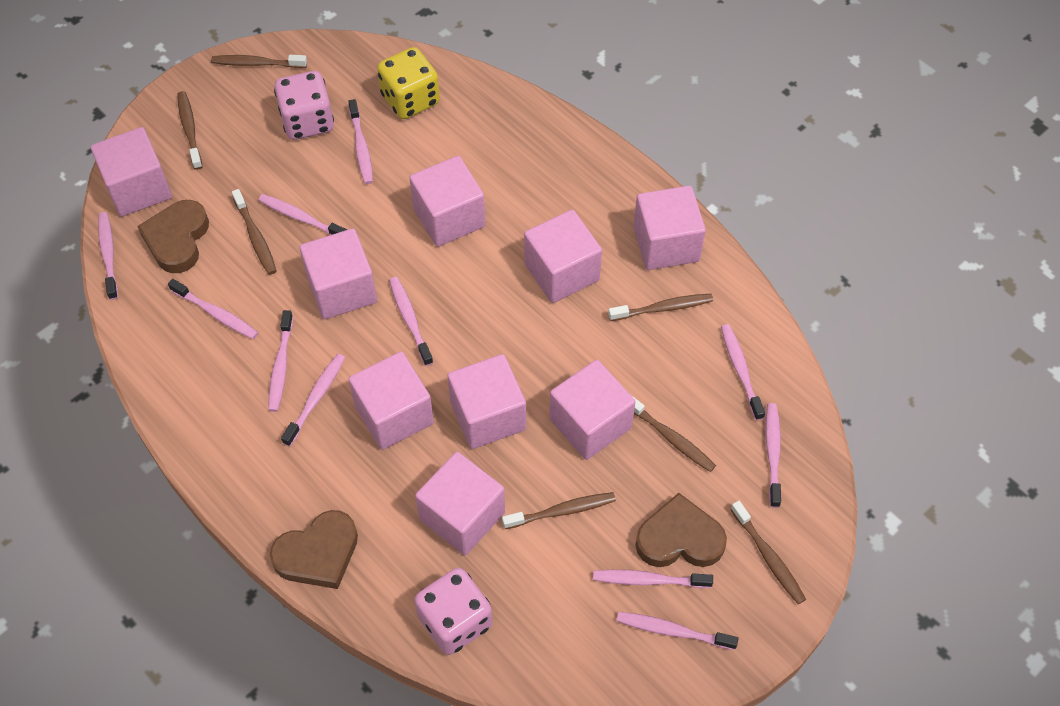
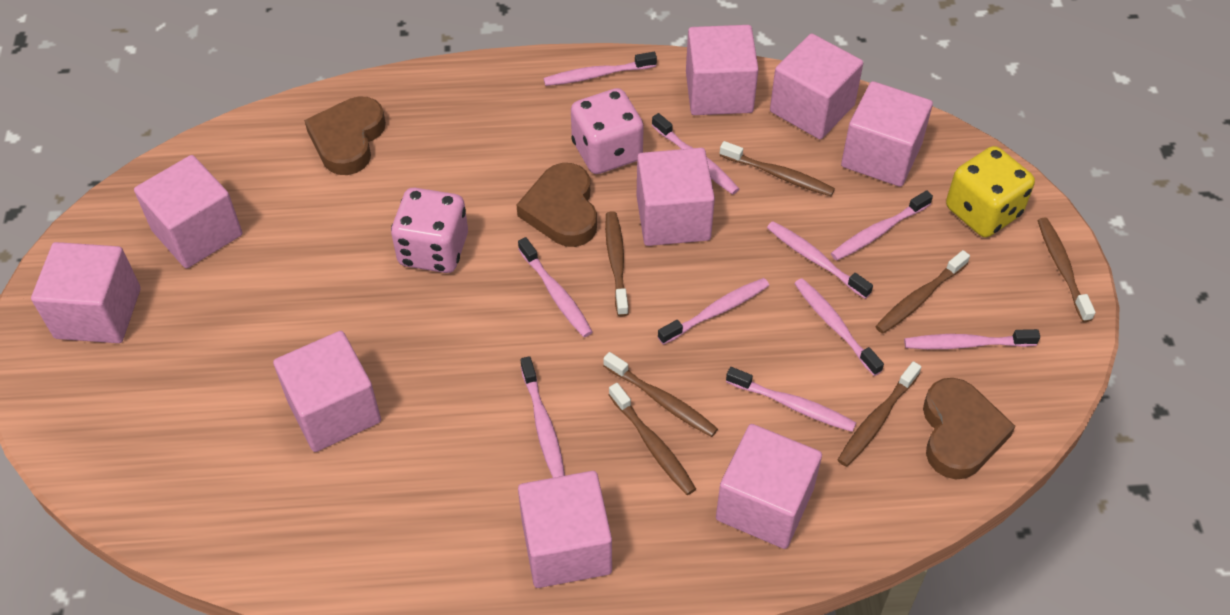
pink toothbrush: 11 -> 10

